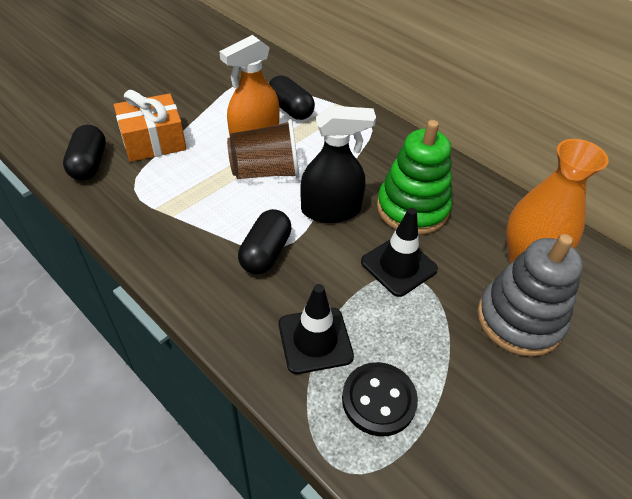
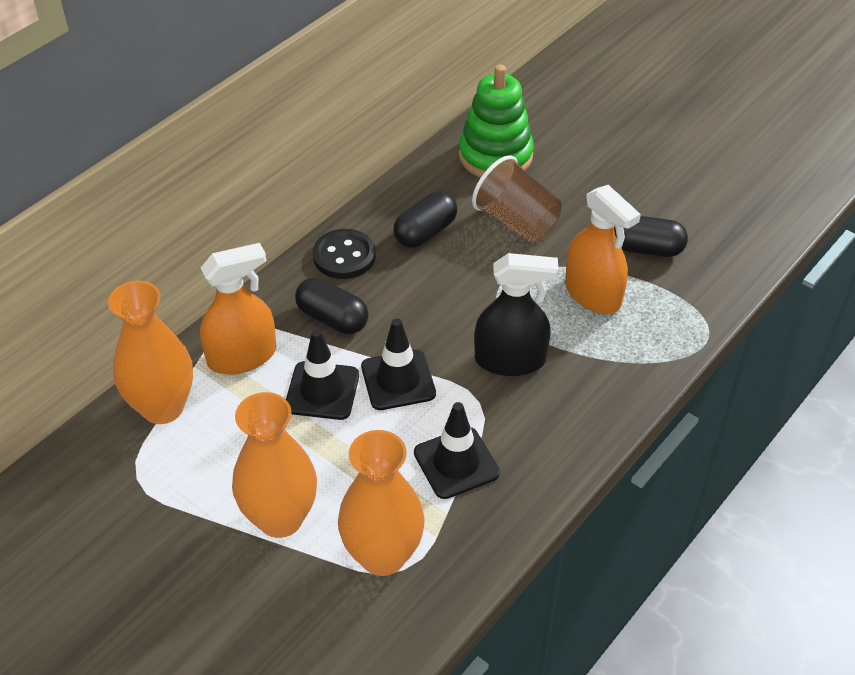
black traffic cone: 2 -> 3
grey stacking toy: 1 -> 0
orange gift: 1 -> 0
orange spray bottle: 1 -> 2
orange vase: 1 -> 3

